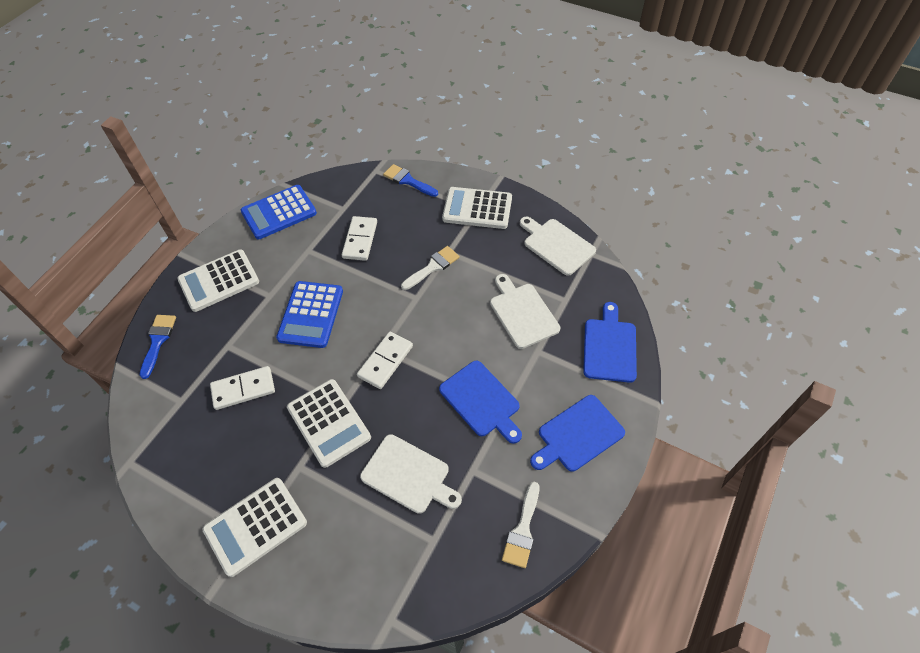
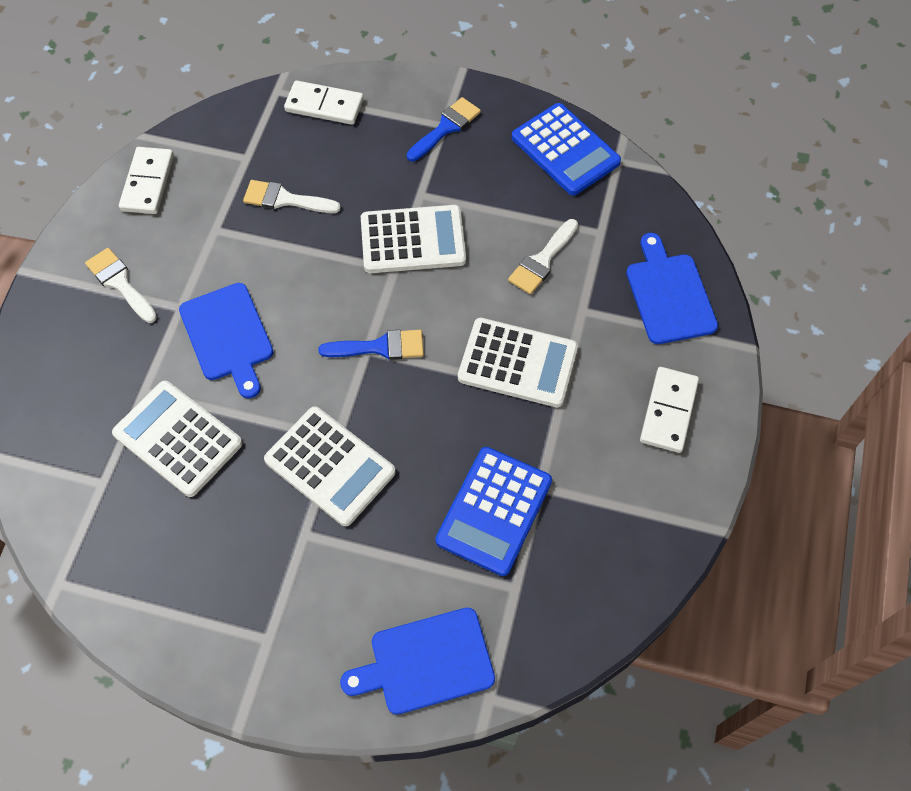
white brush: 2 -> 3
white cutting board: 3 -> 0

